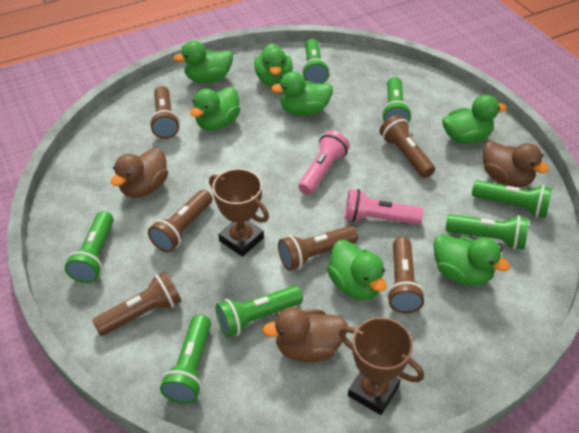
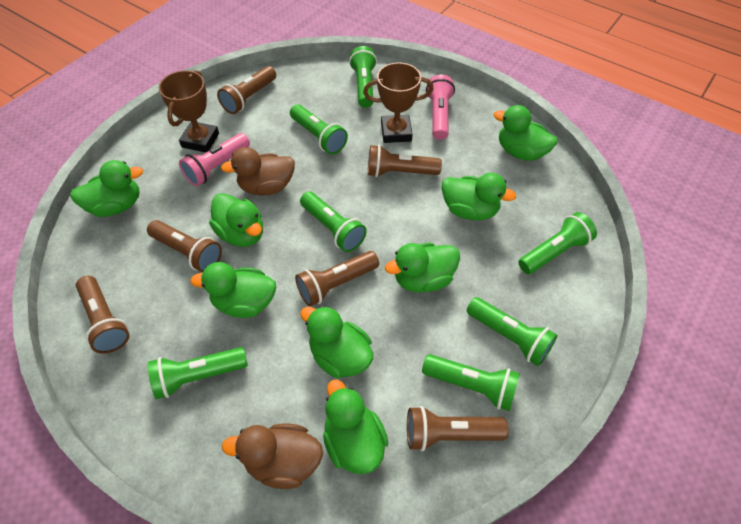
brown duck: 3 -> 2
green duck: 7 -> 8

